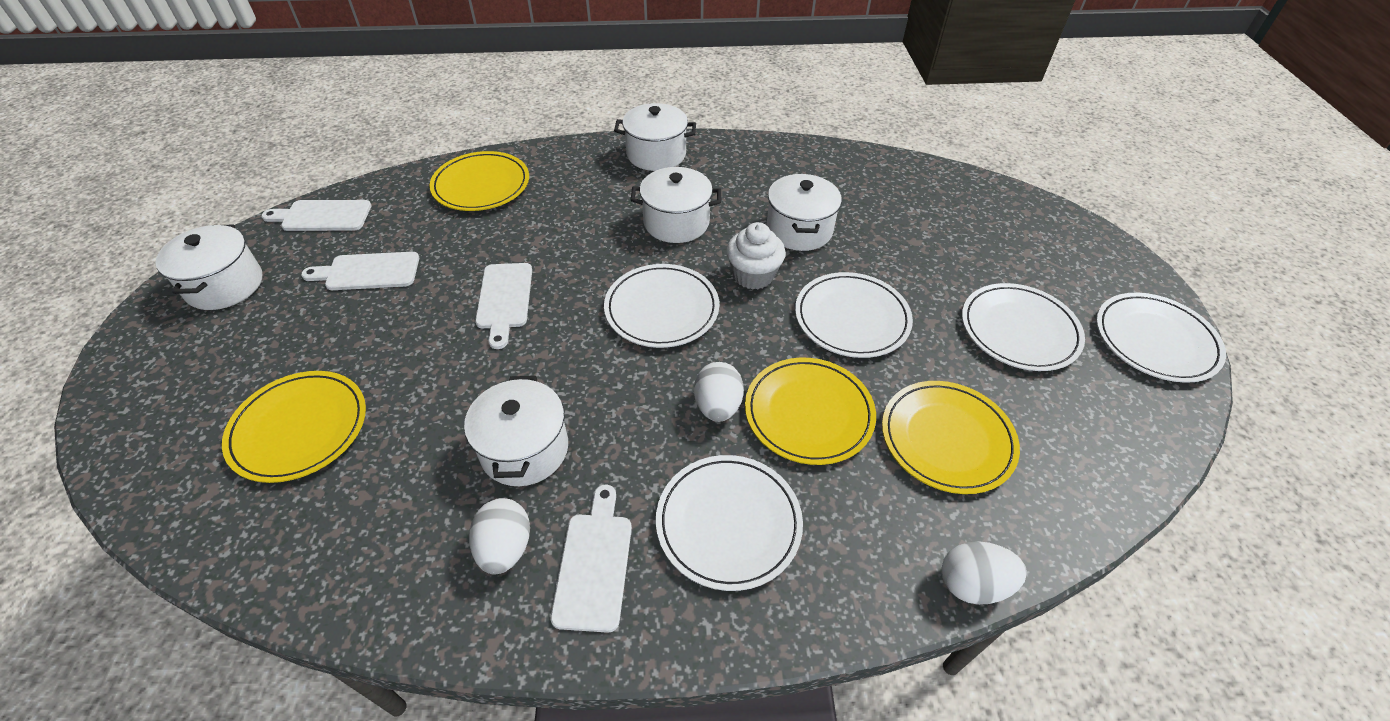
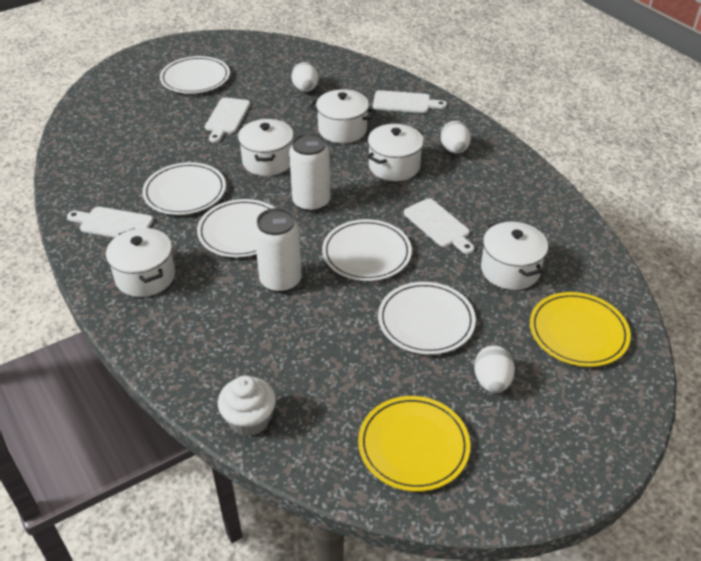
white can: 0 -> 2
yellow plate: 4 -> 2

